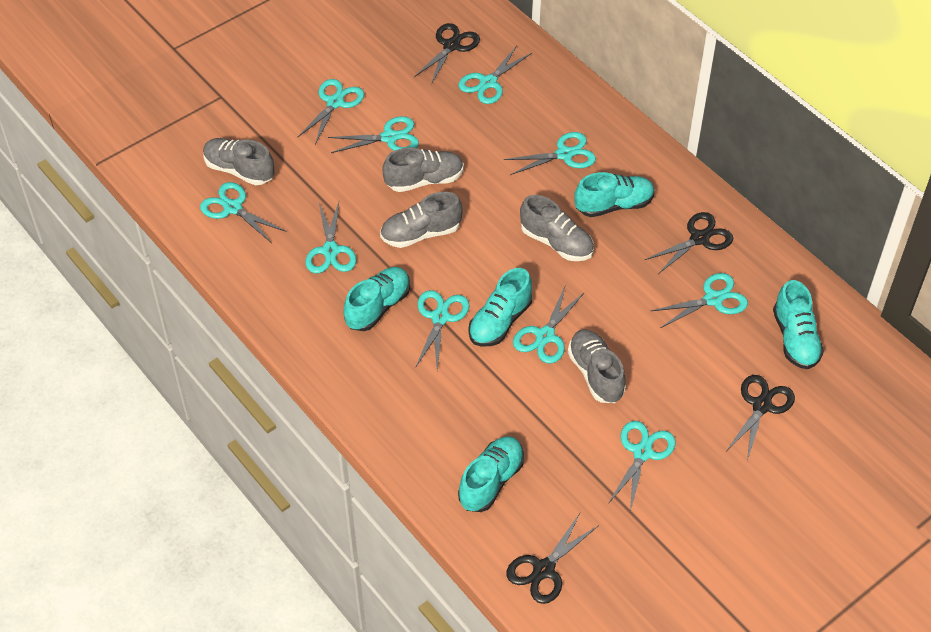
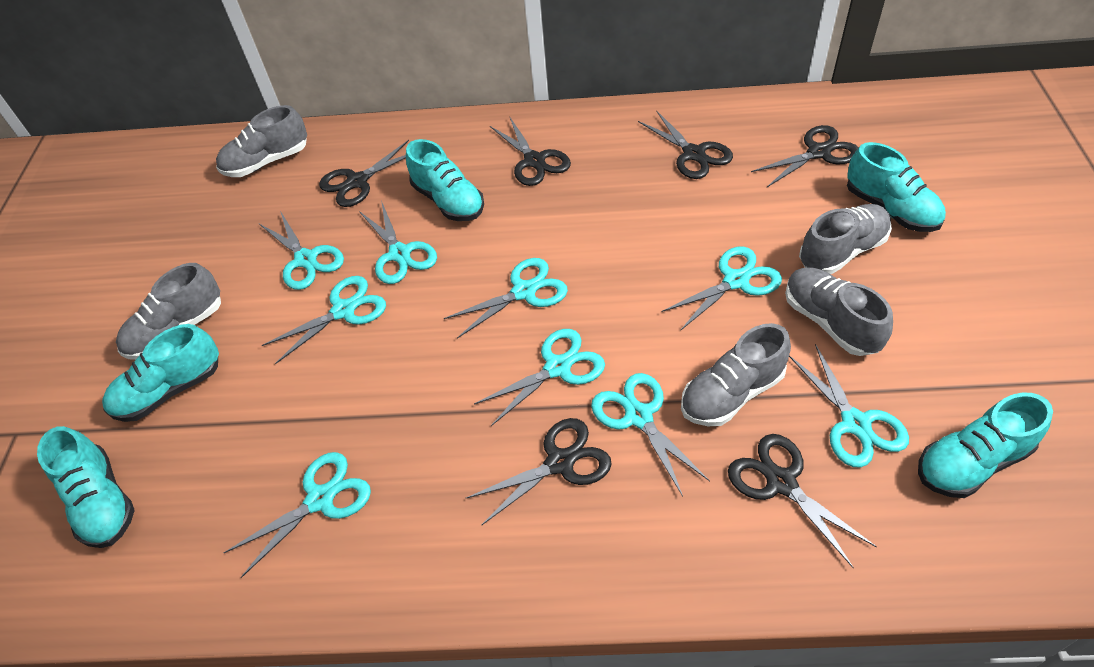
black scissors: 4 -> 6
turquoise scissors: 10 -> 9

